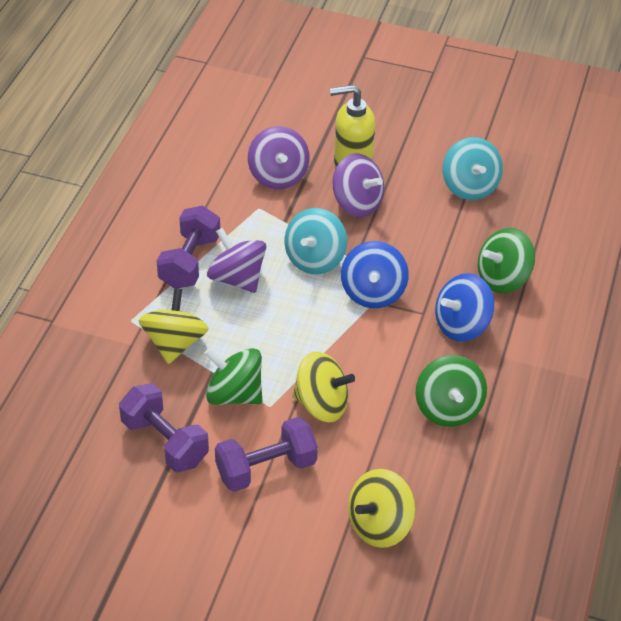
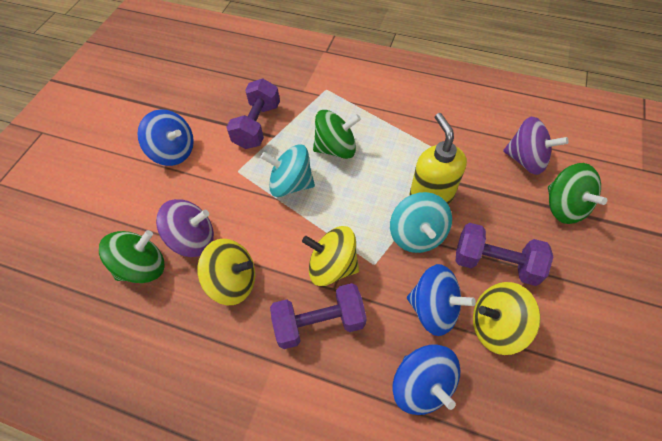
blue spinning top: 2 -> 3
purple spinning top: 3 -> 2

